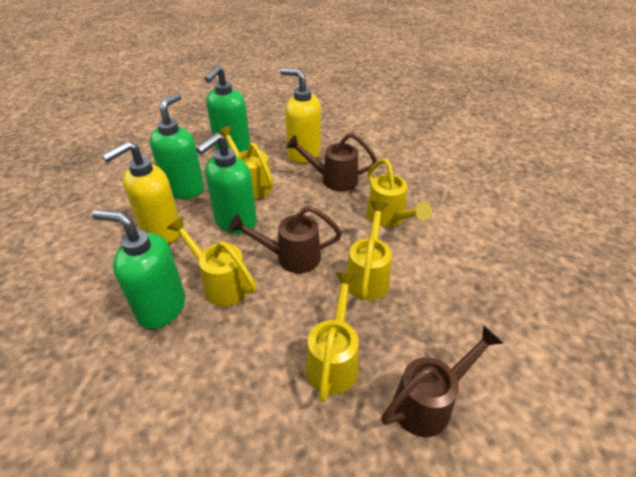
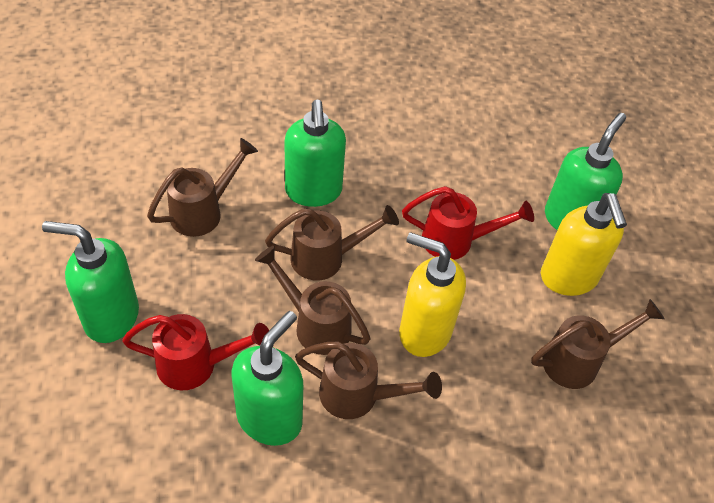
brown watering can: 3 -> 5
red watering can: 0 -> 2
yellow watering can: 5 -> 0

